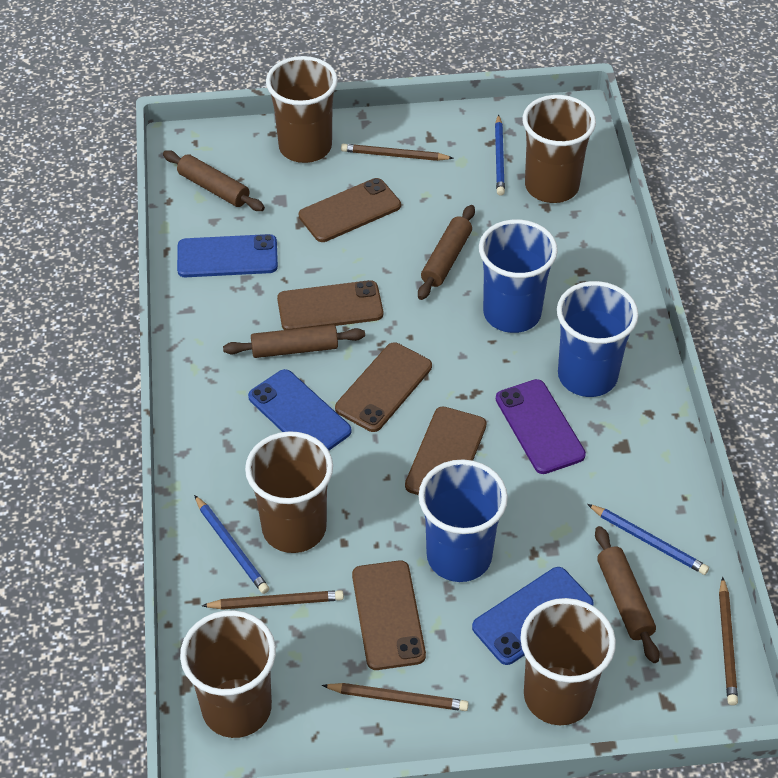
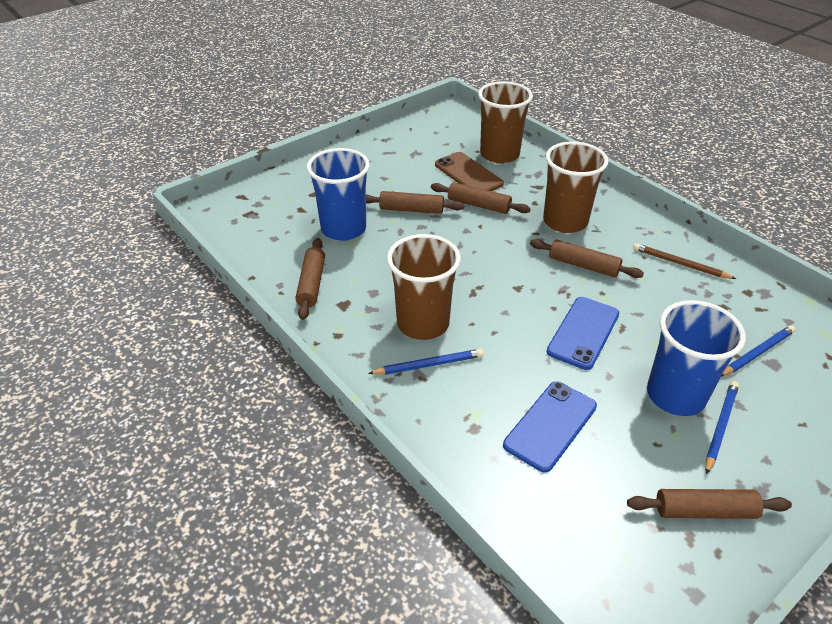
blue cup: 3 -> 2
blue phone: 3 -> 2
brown cup: 5 -> 3
brown pencil: 4 -> 1
brown phone: 5 -> 1
brown rolling pin: 4 -> 5
purple phone: 1 -> 0

